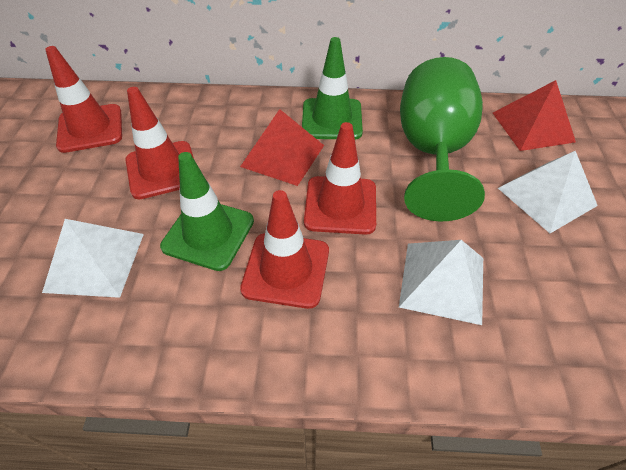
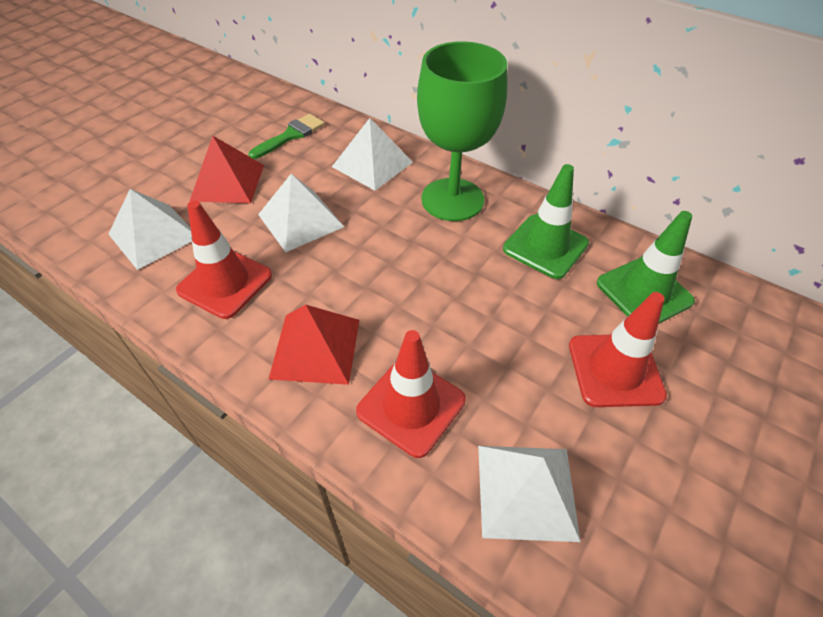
green brush: 0 -> 1
red traffic cone: 4 -> 3
white pyramid: 3 -> 4

